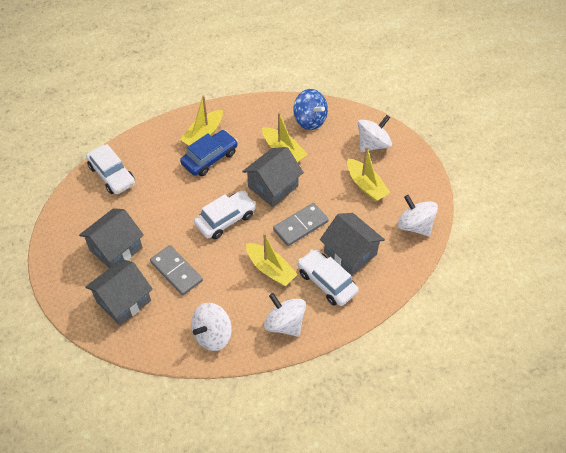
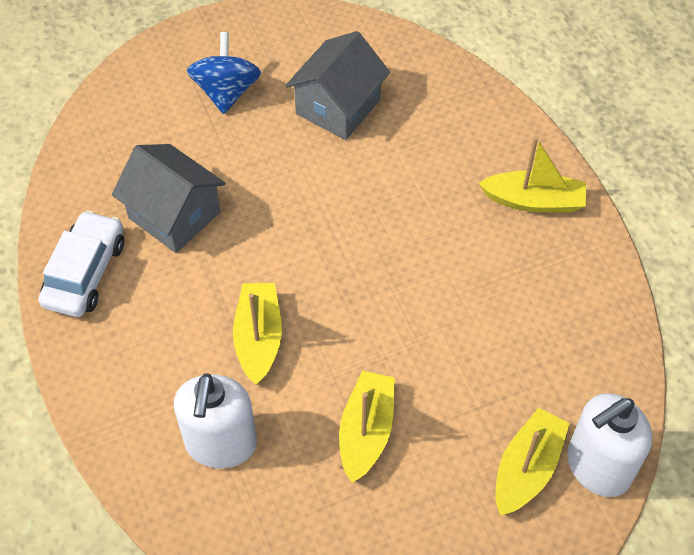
blue car: 1 -> 0
grey domino: 2 -> 0
grey house: 4 -> 2
white car: 3 -> 1
white soap dispenser: 0 -> 2
white spinning top: 4 -> 0

